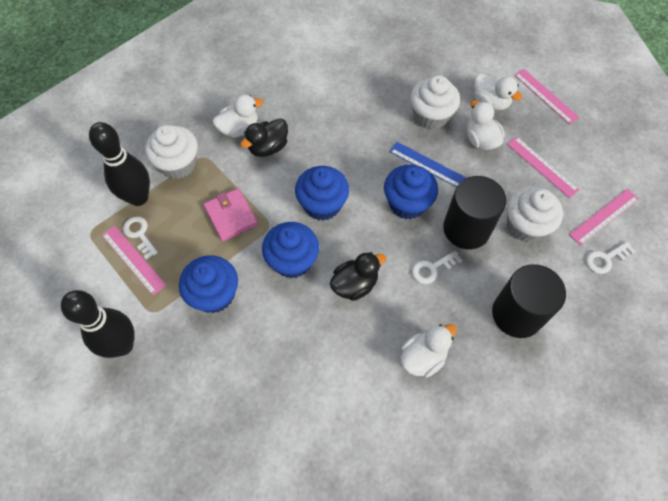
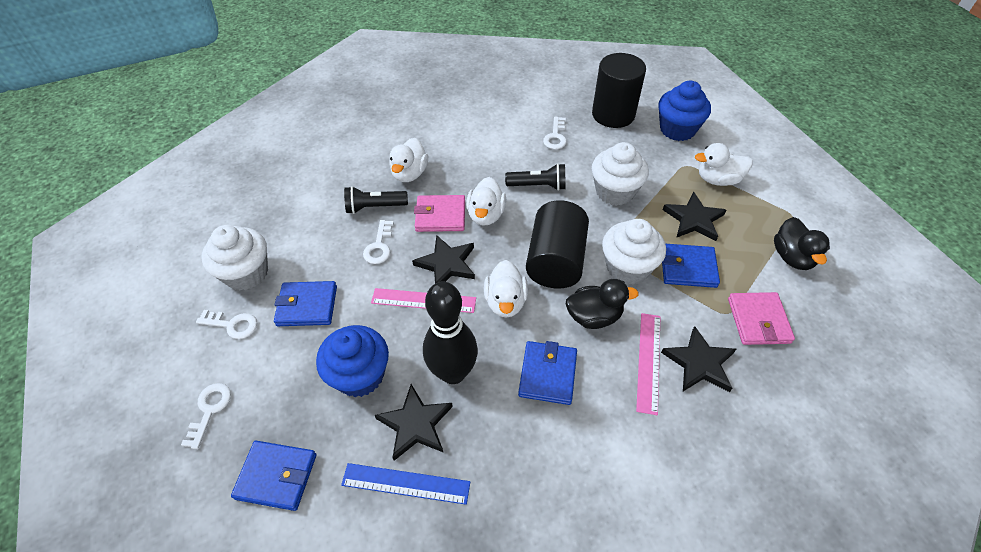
black bowling pin: 2 -> 1
black flashlight: 0 -> 2
black star: 0 -> 4
blue cupcake: 4 -> 2
blue wallet: 0 -> 4
pink ruler: 4 -> 2
pink wallet: 1 -> 2
white key: 3 -> 4

